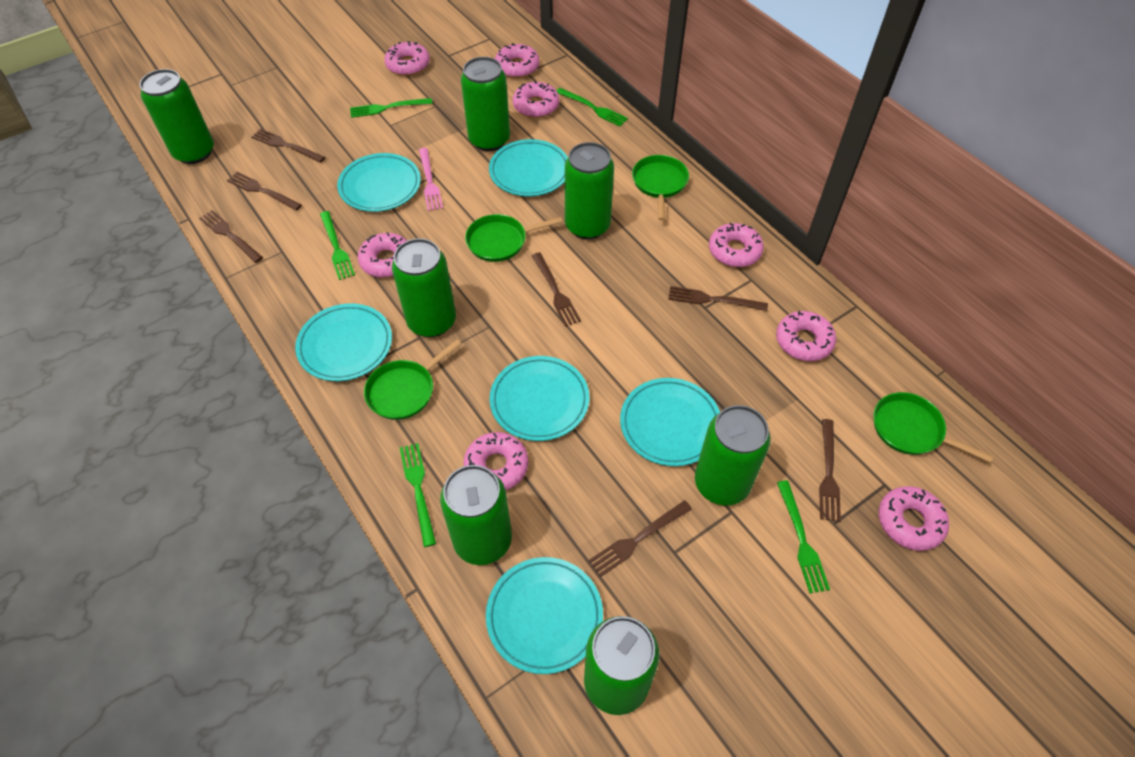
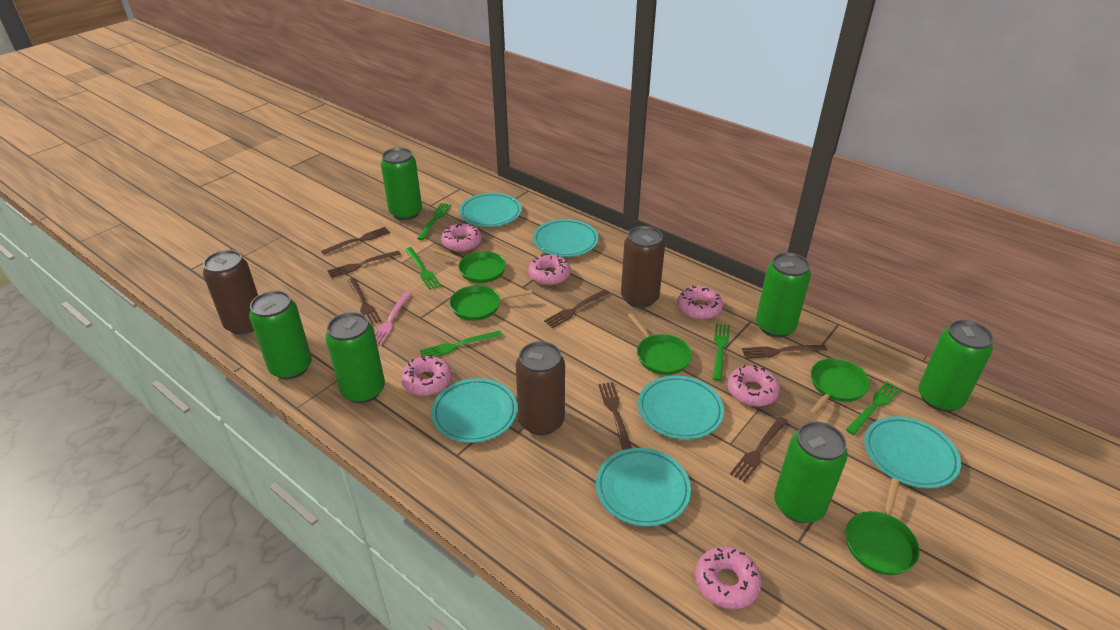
brown can: 0 -> 3
green can: 7 -> 6
green pan: 4 -> 5
pink donut: 8 -> 6

